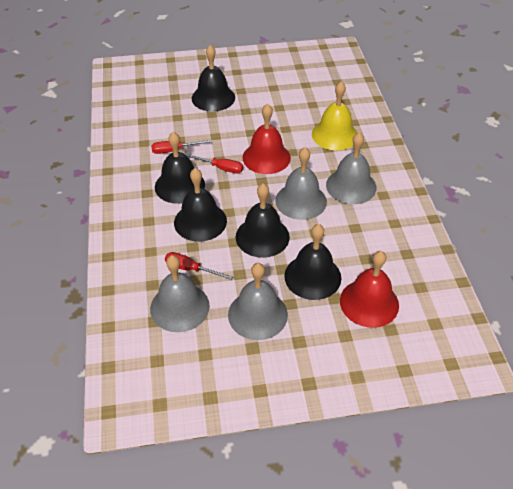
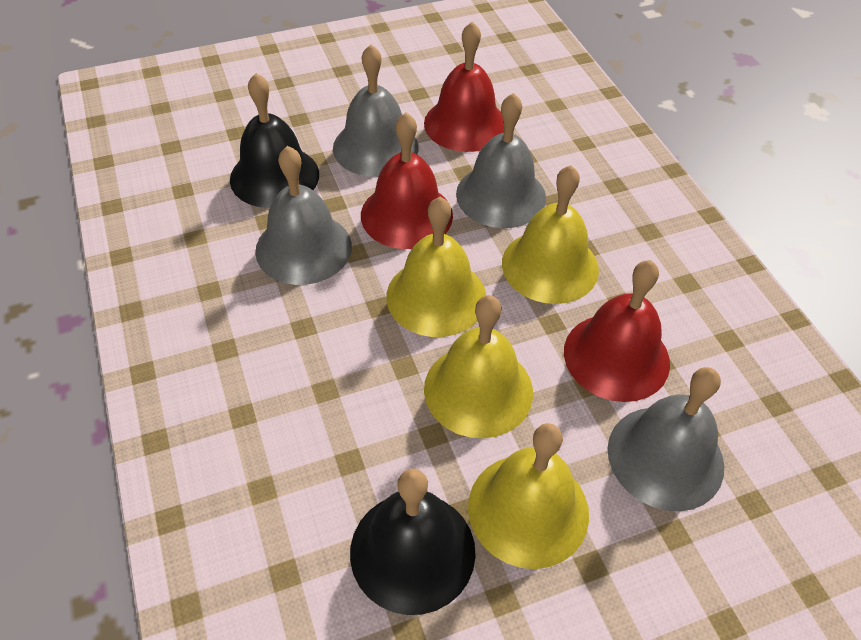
black bell: 5 -> 2
red bell: 2 -> 3
red screwdriver: 3 -> 0
yellow bell: 1 -> 4

